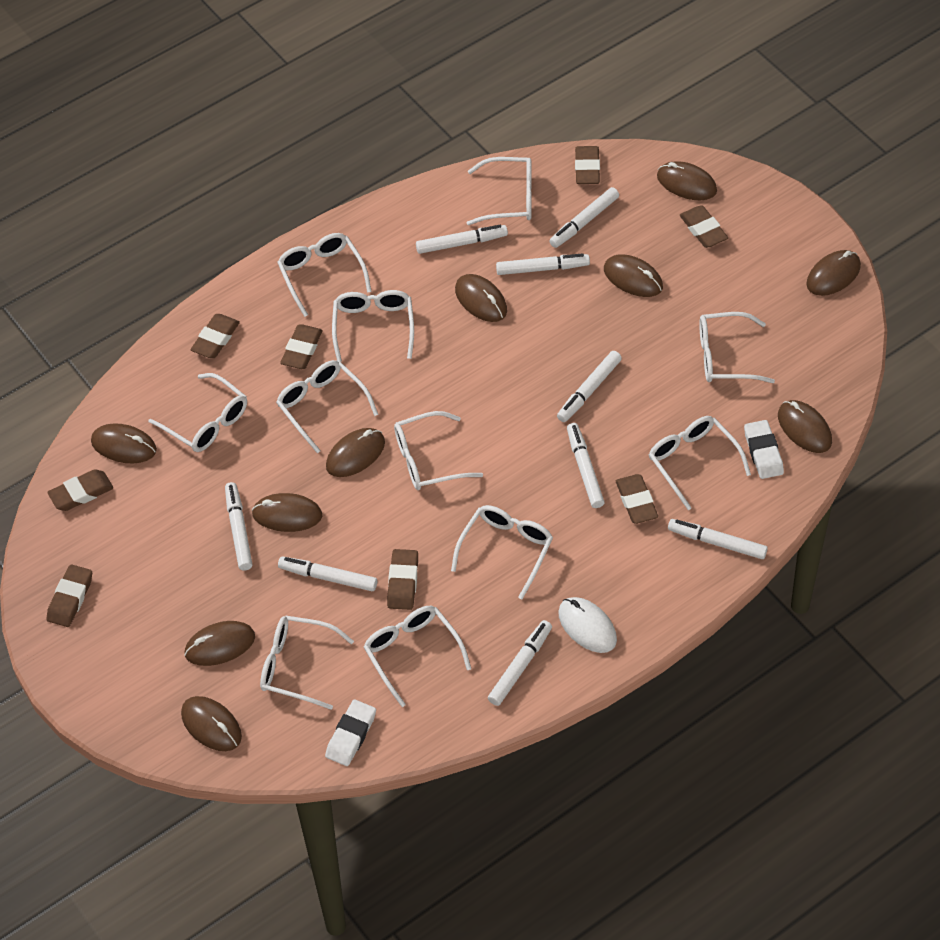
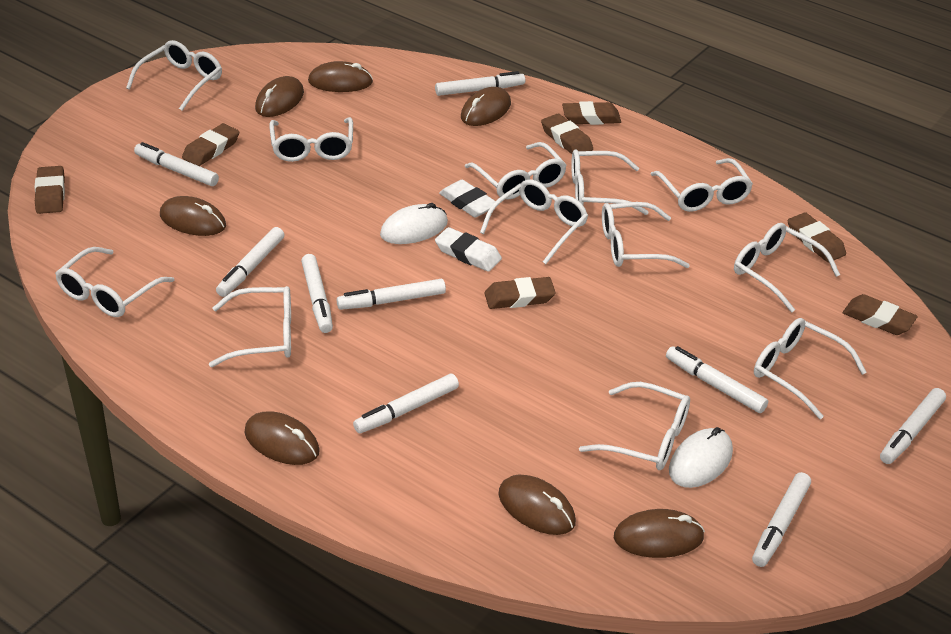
brown eraser: 8 -> 7
brown mouse: 10 -> 7
white glasses: 11 -> 12
white mouse: 1 -> 2

